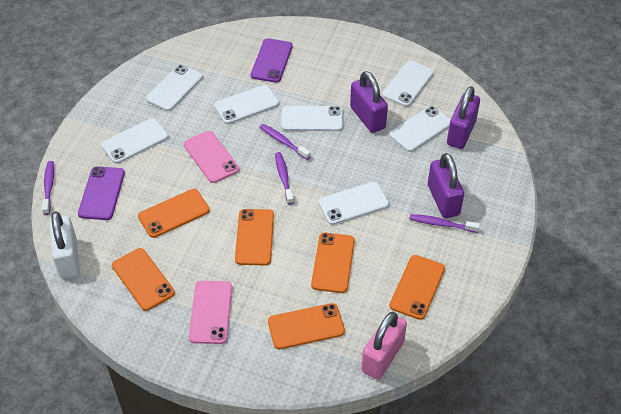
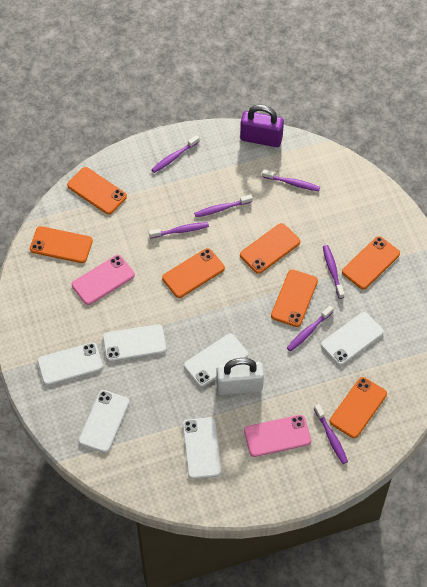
orange phone: 6 -> 7
pink padlock: 1 -> 0
purple padlock: 3 -> 1
purple phone: 2 -> 0
purple toothbrush: 4 -> 7
white phone: 7 -> 6

